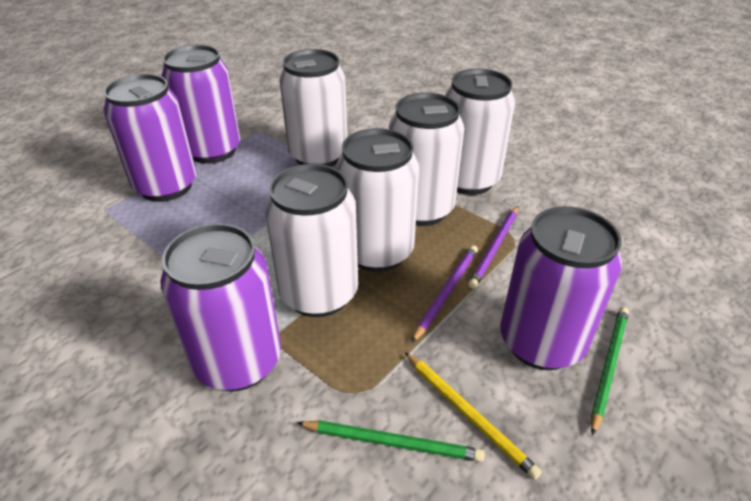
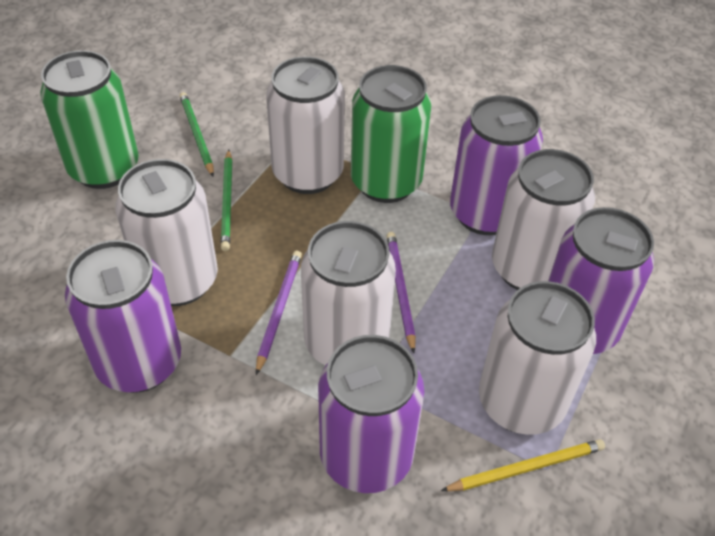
green can: 0 -> 2

